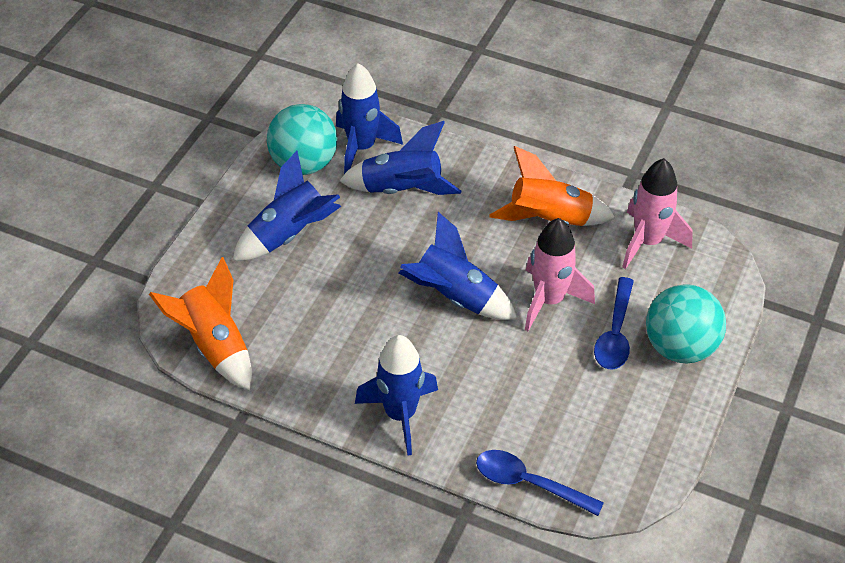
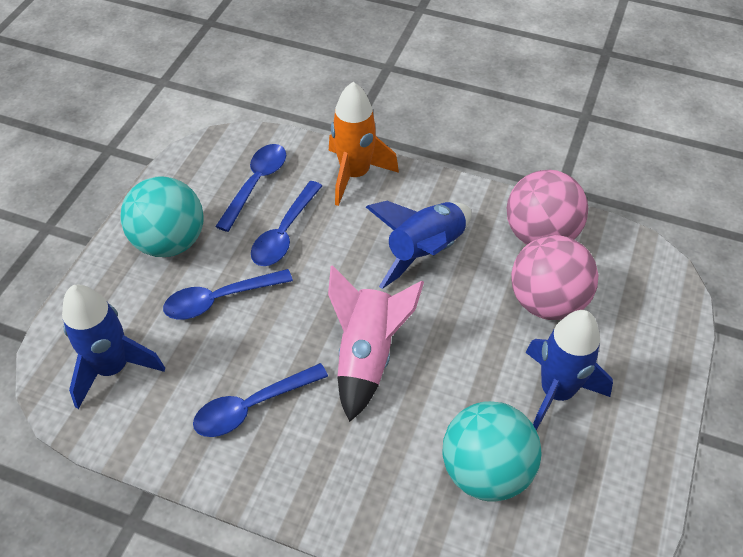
blue rocket: 5 -> 3
blue spoon: 2 -> 4
orange rocket: 2 -> 1
pink ball: 0 -> 2
pink rocket: 2 -> 1

